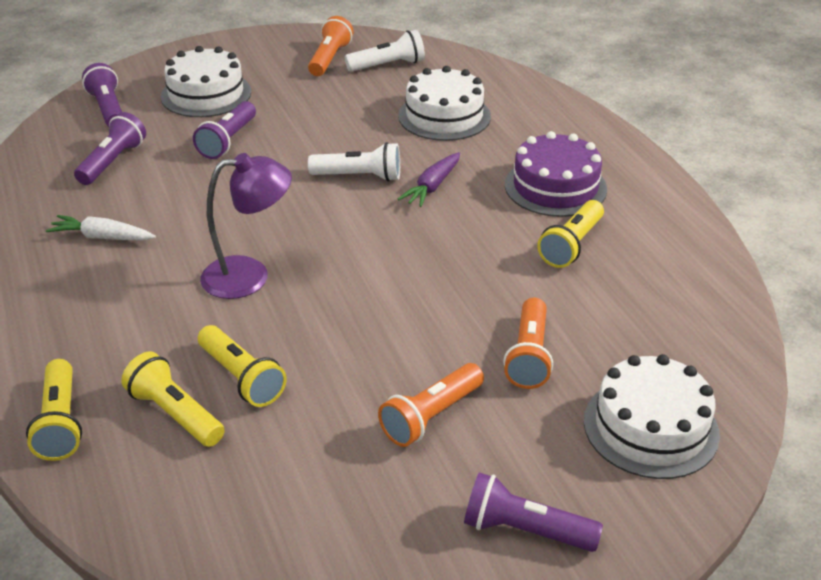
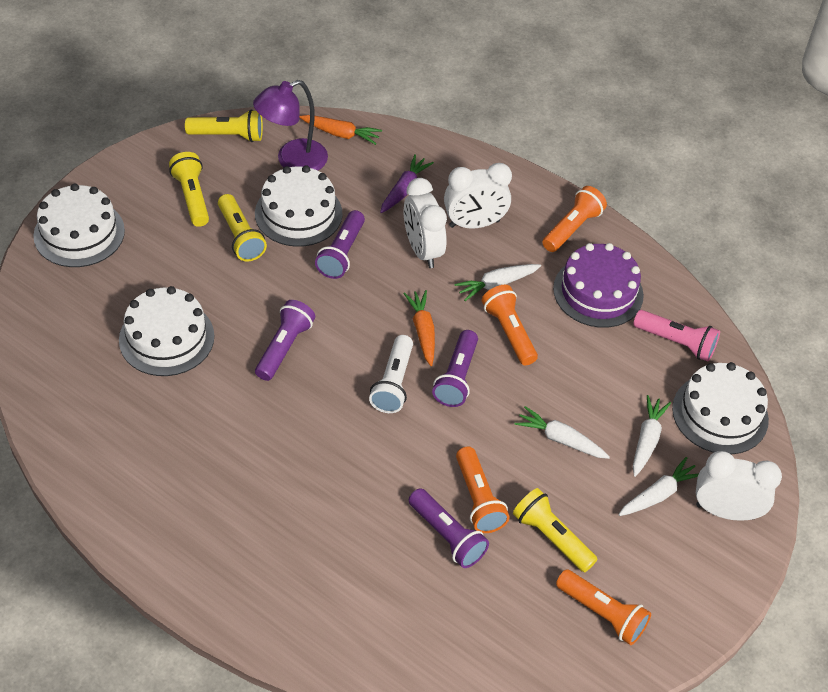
orange carrot: 0 -> 2
orange flashlight: 3 -> 4
pink flashlight: 0 -> 1
white cake: 3 -> 4
white carrot: 1 -> 4
white clock: 0 -> 3
white flashlight: 2 -> 1

